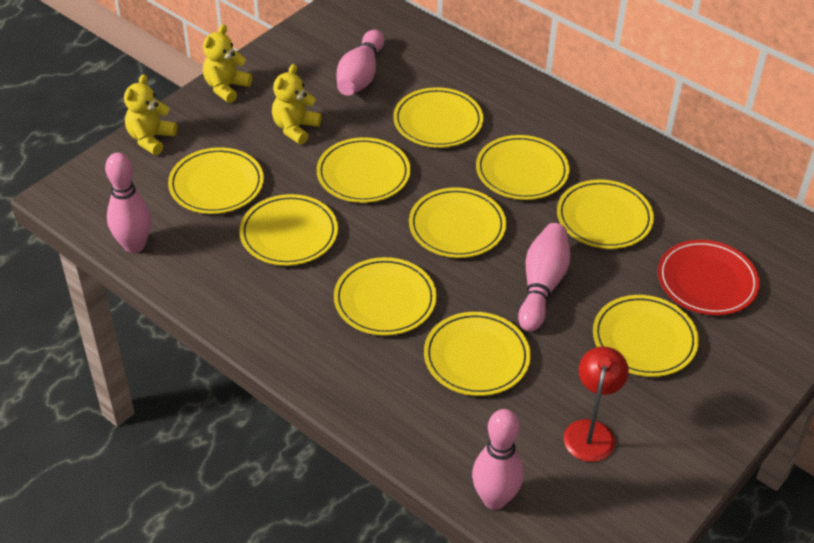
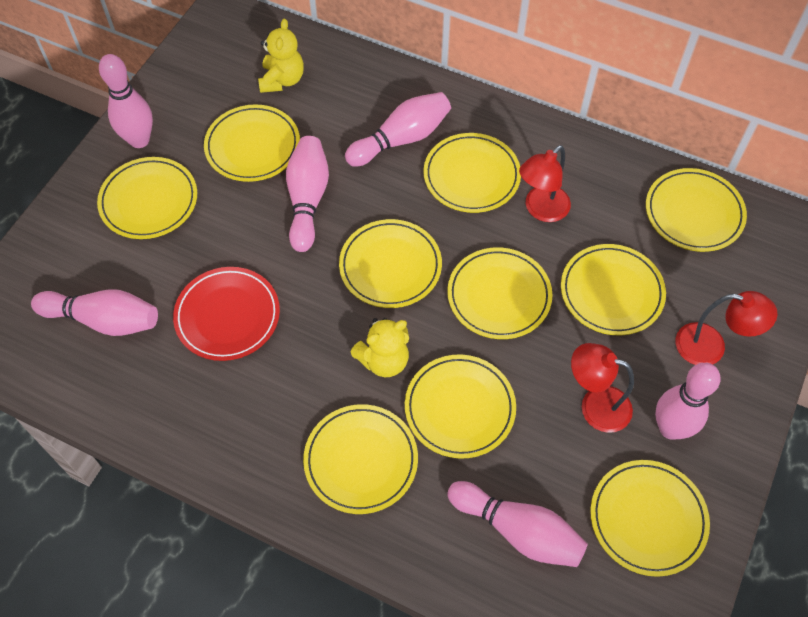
pink bowling pin: 4 -> 6
red lamp: 1 -> 3
yellow teddy bear: 3 -> 2

